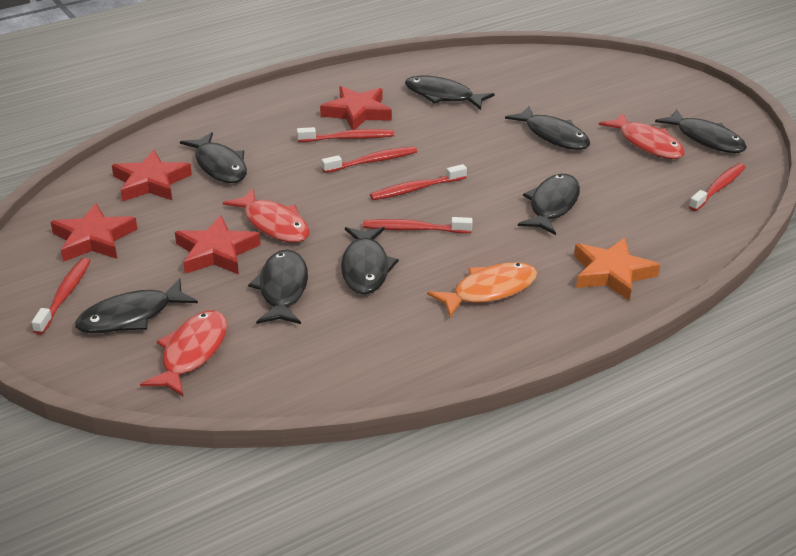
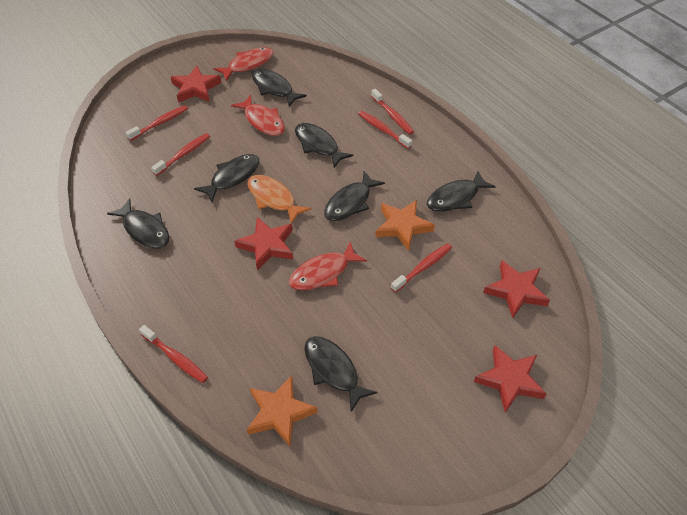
black fish: 8 -> 7
orange star: 1 -> 2

